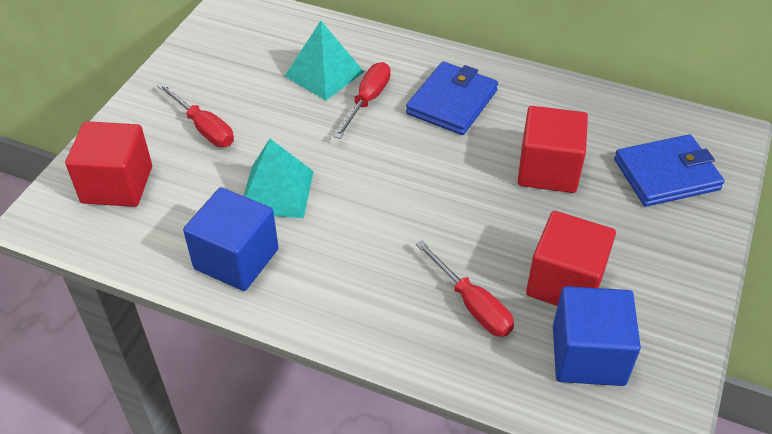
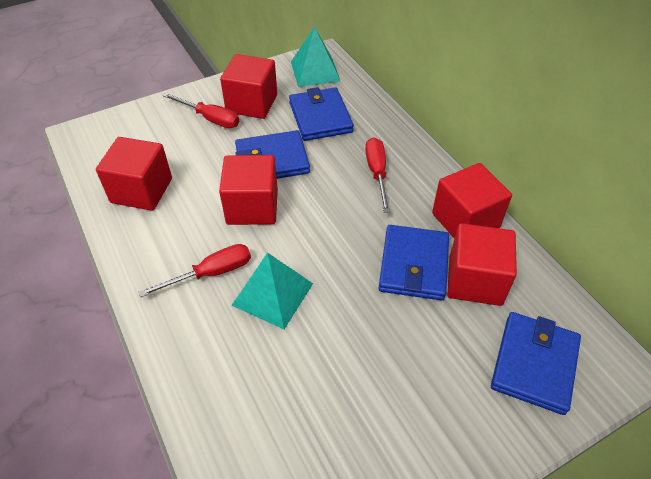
blue cube: 2 -> 0
blue wallet: 2 -> 4
red cube: 3 -> 5

